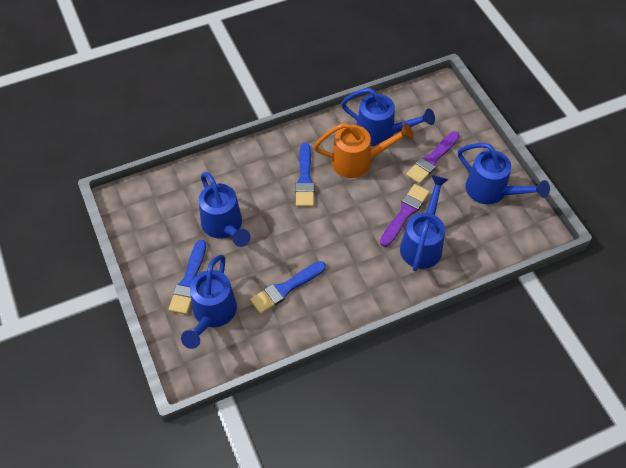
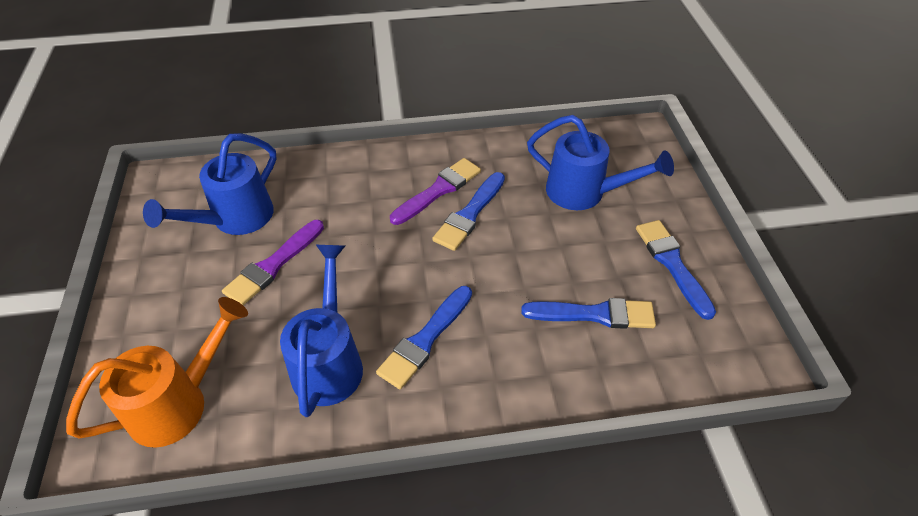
blue brush: 3 -> 4
blue watering can: 5 -> 3

